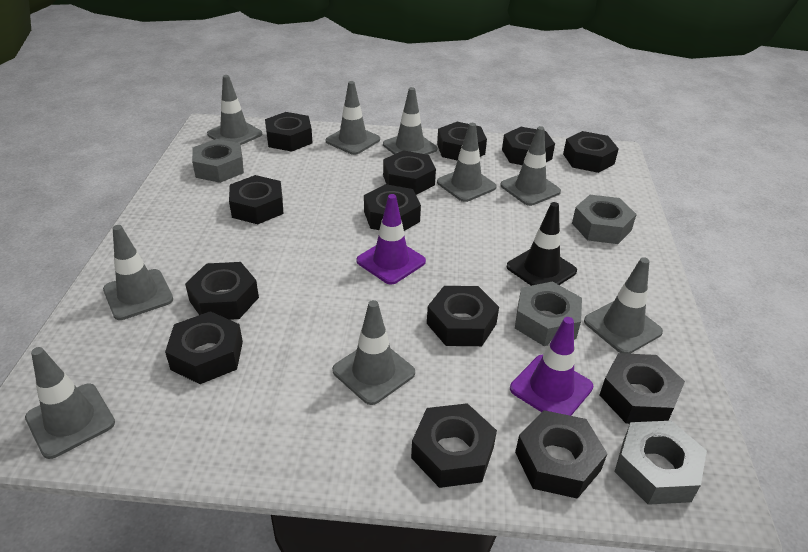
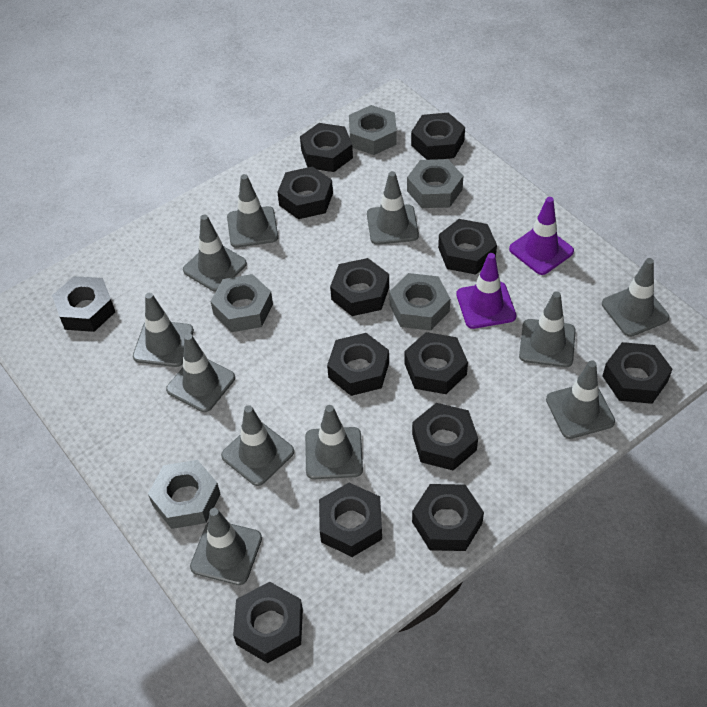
black traffic cone: 1 -> 0
grey nut: 4 -> 5
grey traffic cone: 9 -> 11

